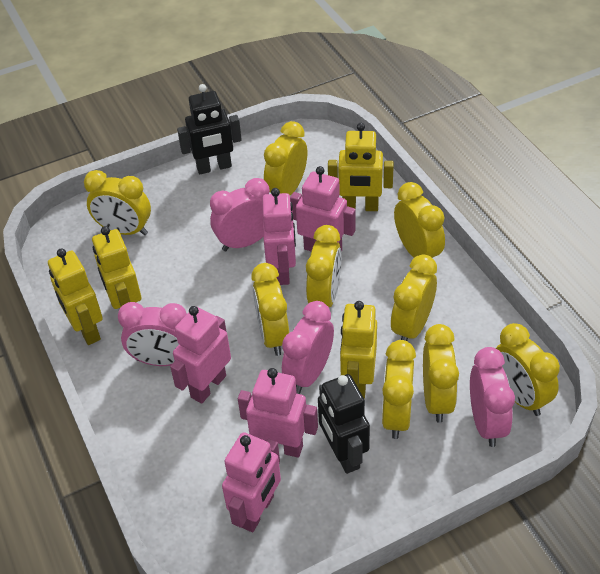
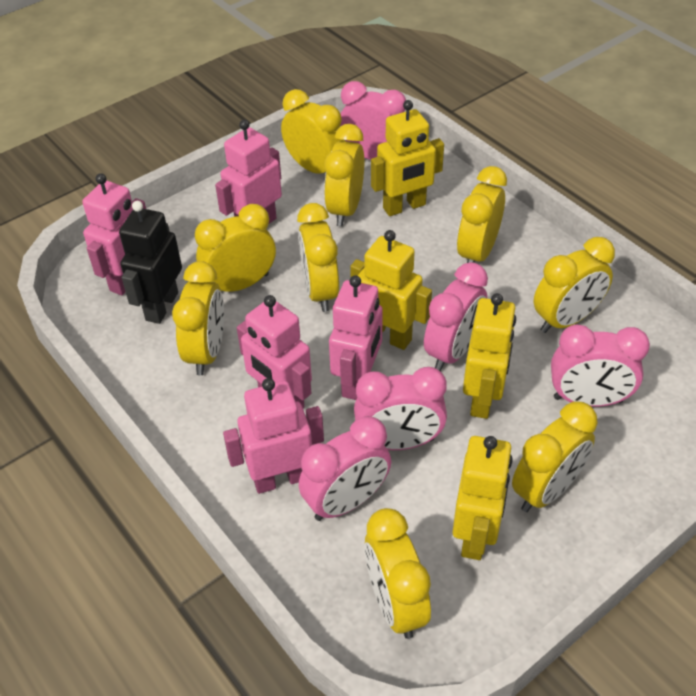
black robot: 2 -> 1
pink clock: 4 -> 5

